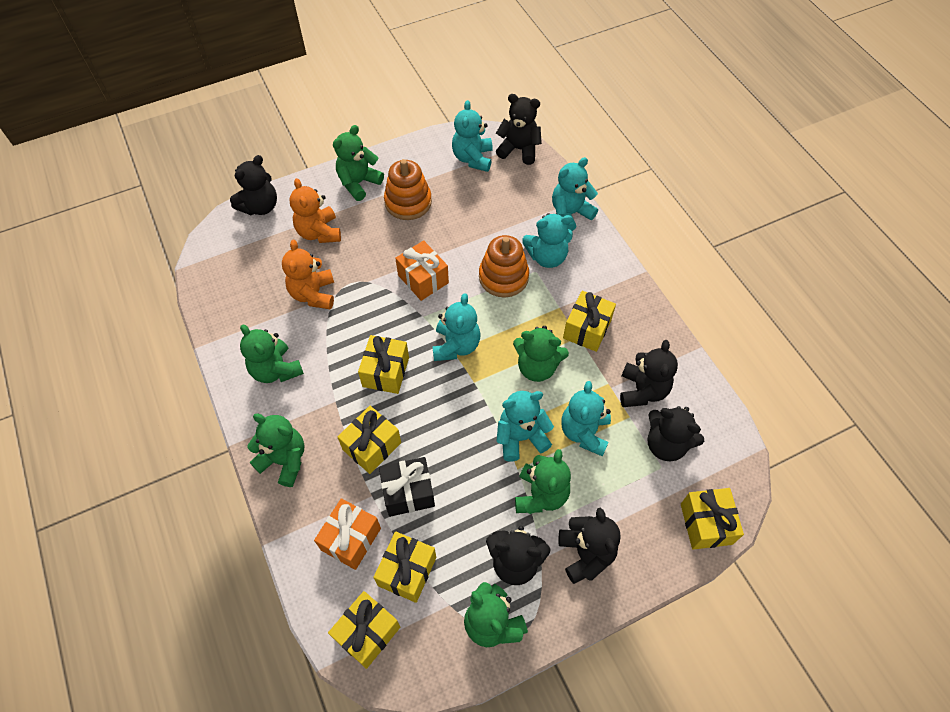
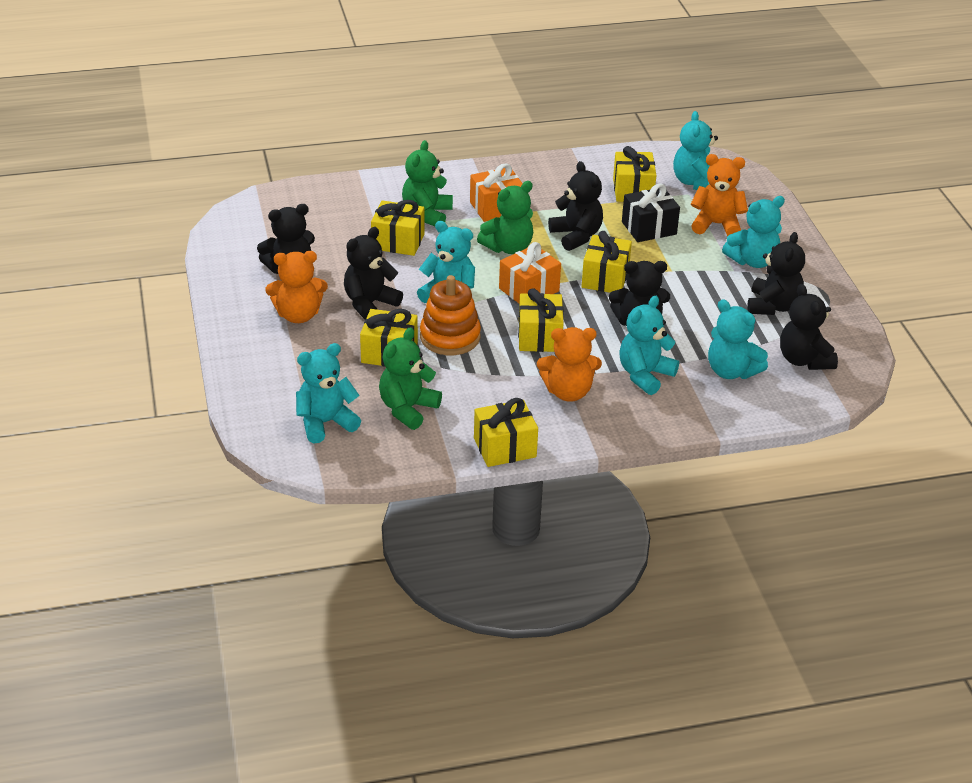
green teddy bear: 6 -> 3
orange stacking toy: 2 -> 1
orange teddy bear: 2 -> 3

